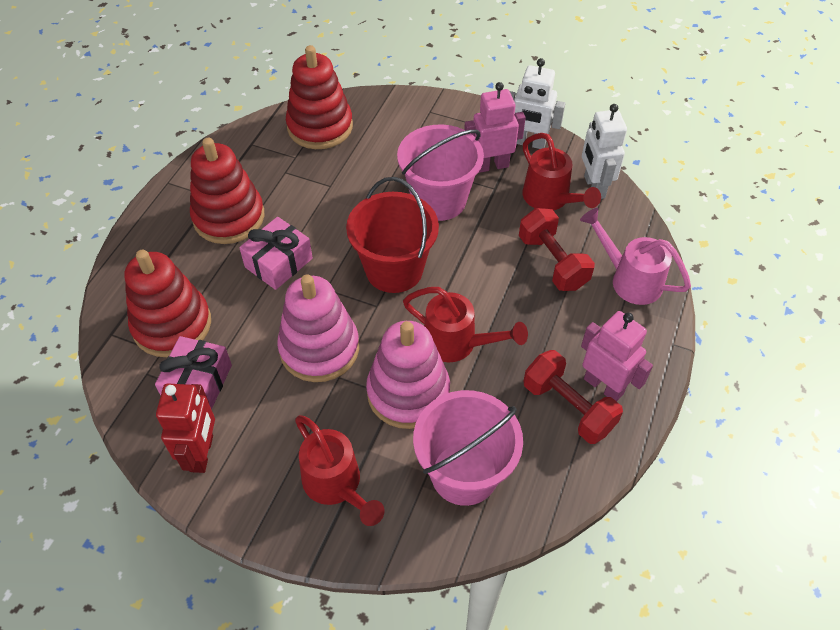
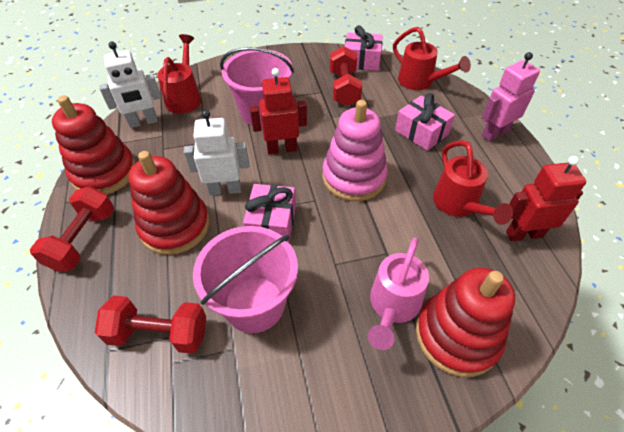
pink gift: 2 -> 3
pink robot: 2 -> 1
pink stacking toy: 2 -> 1
red bucket: 1 -> 0
red dumbbell: 2 -> 3
red robot: 1 -> 2

